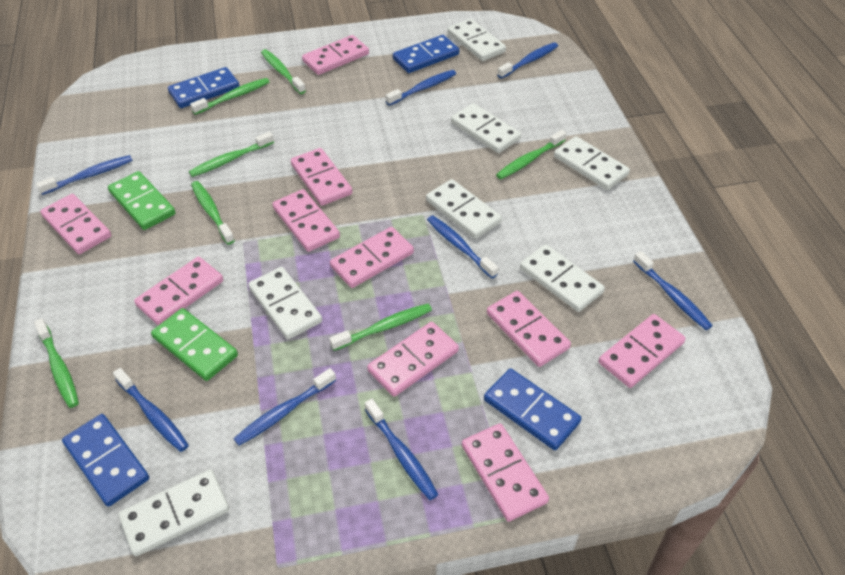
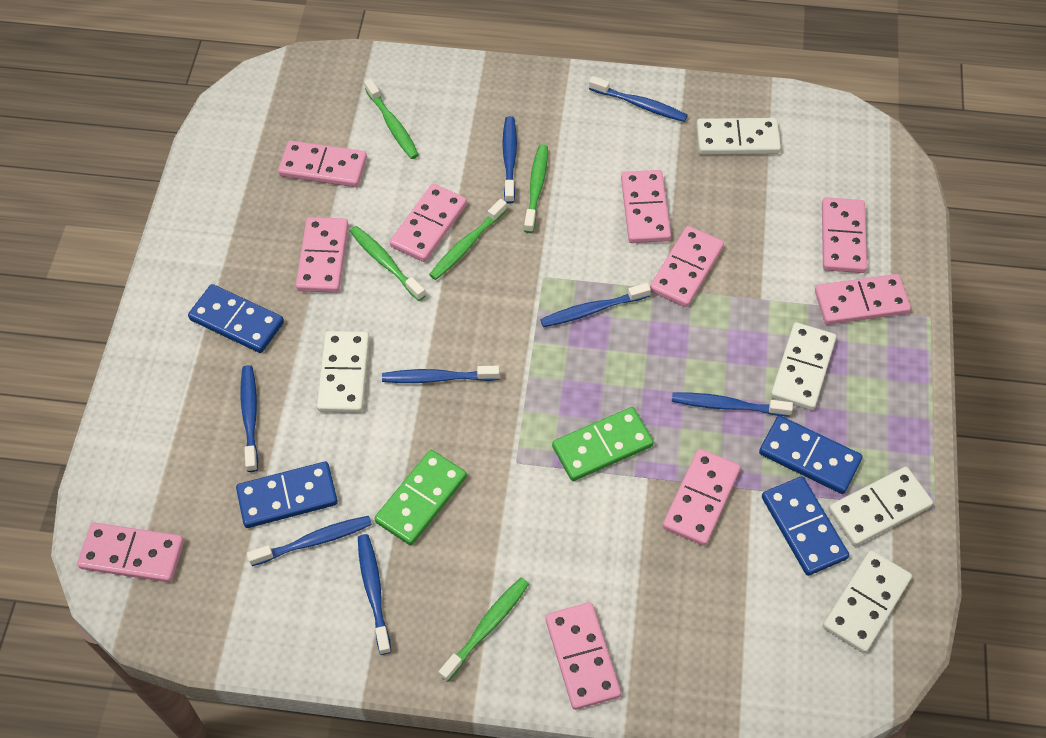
green toothbrush: 7 -> 5
white domino: 7 -> 5

